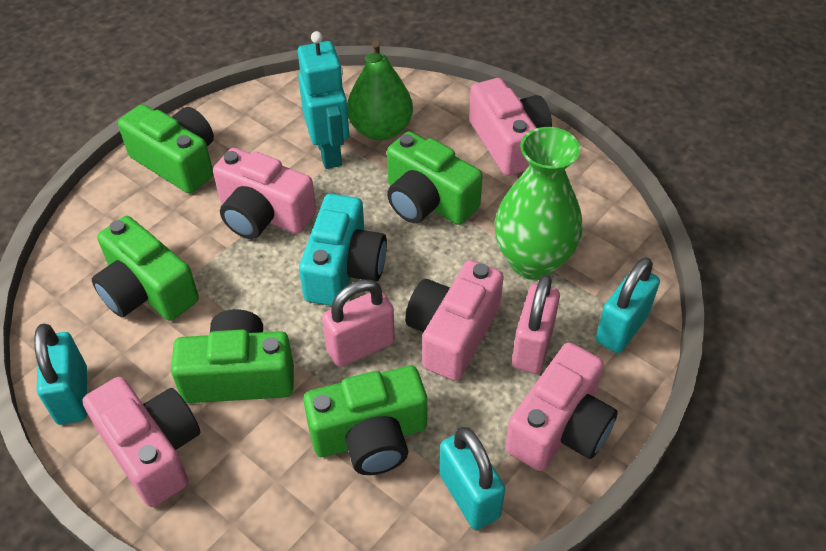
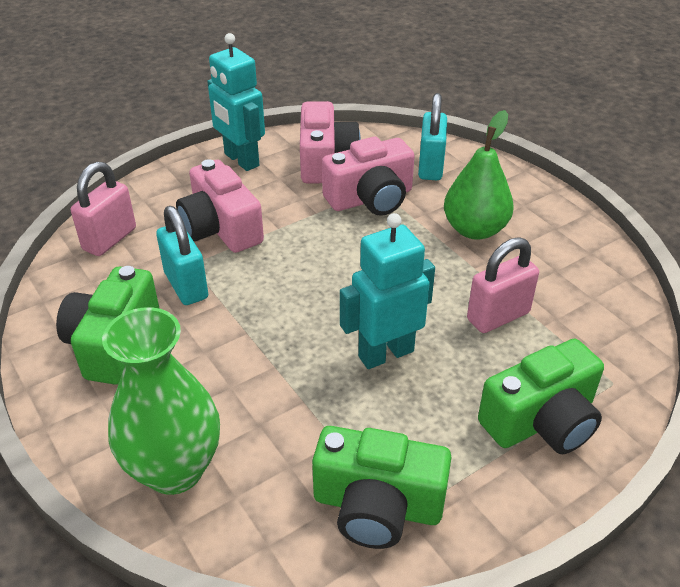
green camera: 5 -> 3
pink camera: 5 -> 3
turquoise camera: 1 -> 0
turquoise padlock: 3 -> 2
turquoise robot: 1 -> 2

